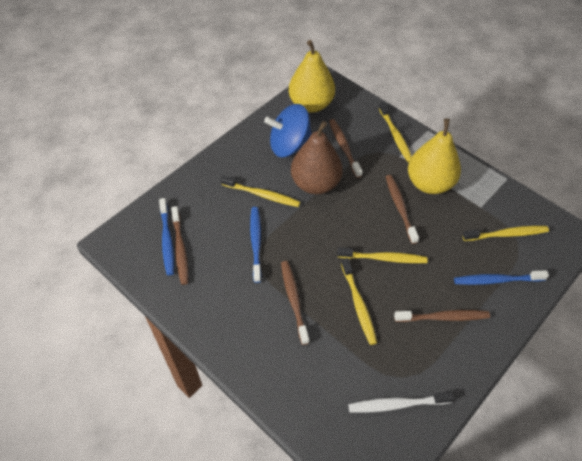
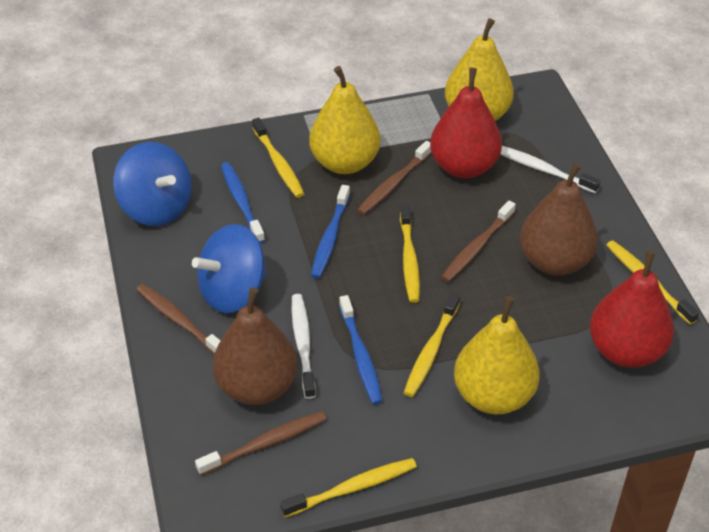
blue spinning top: 1 -> 2
brown pear: 1 -> 2
brown toothbrush: 5 -> 4
red pear: 0 -> 2
white toothbrush: 1 -> 2
yellow pear: 2 -> 3

